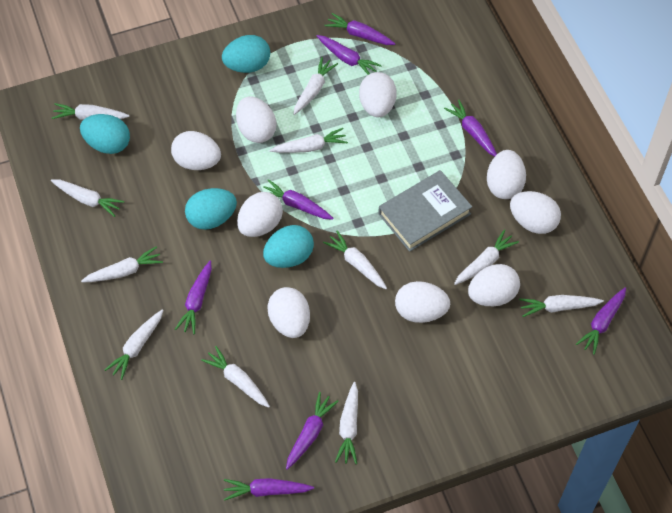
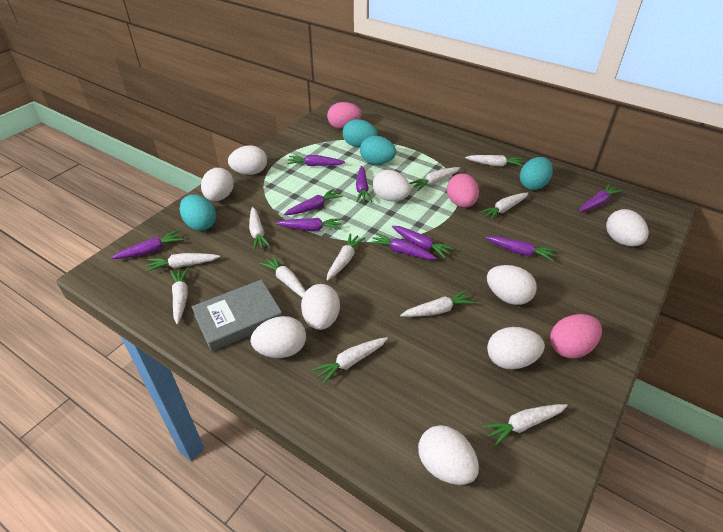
pink egg: 0 -> 3
purple carrot: 8 -> 9

